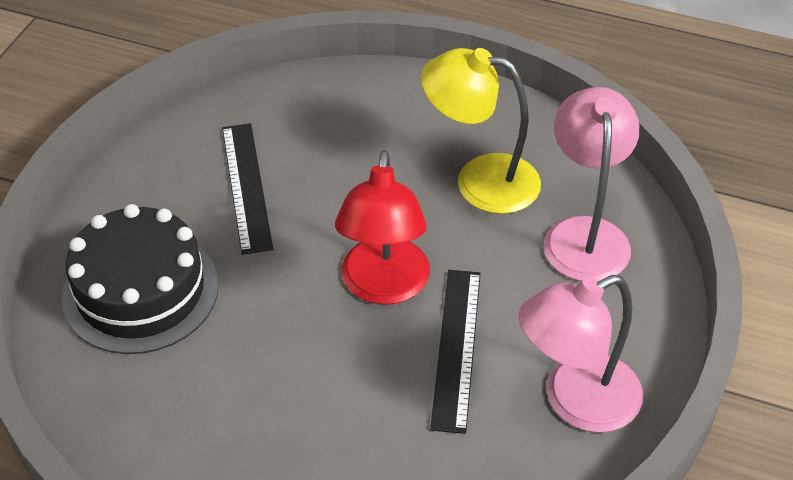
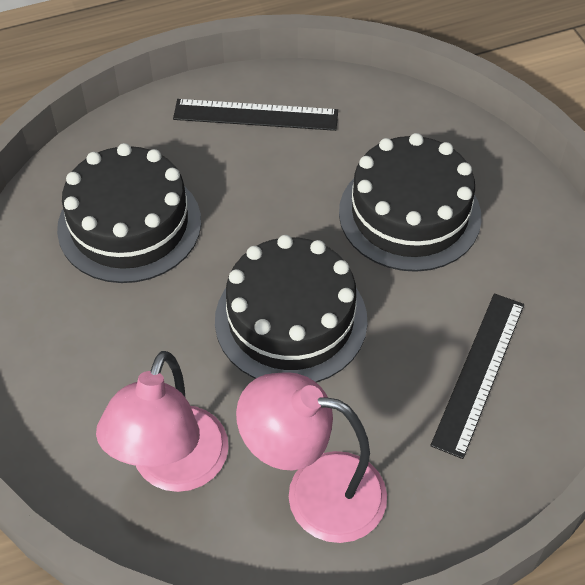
black cake: 1 -> 3
red lamp: 1 -> 0
yellow lamp: 1 -> 0

